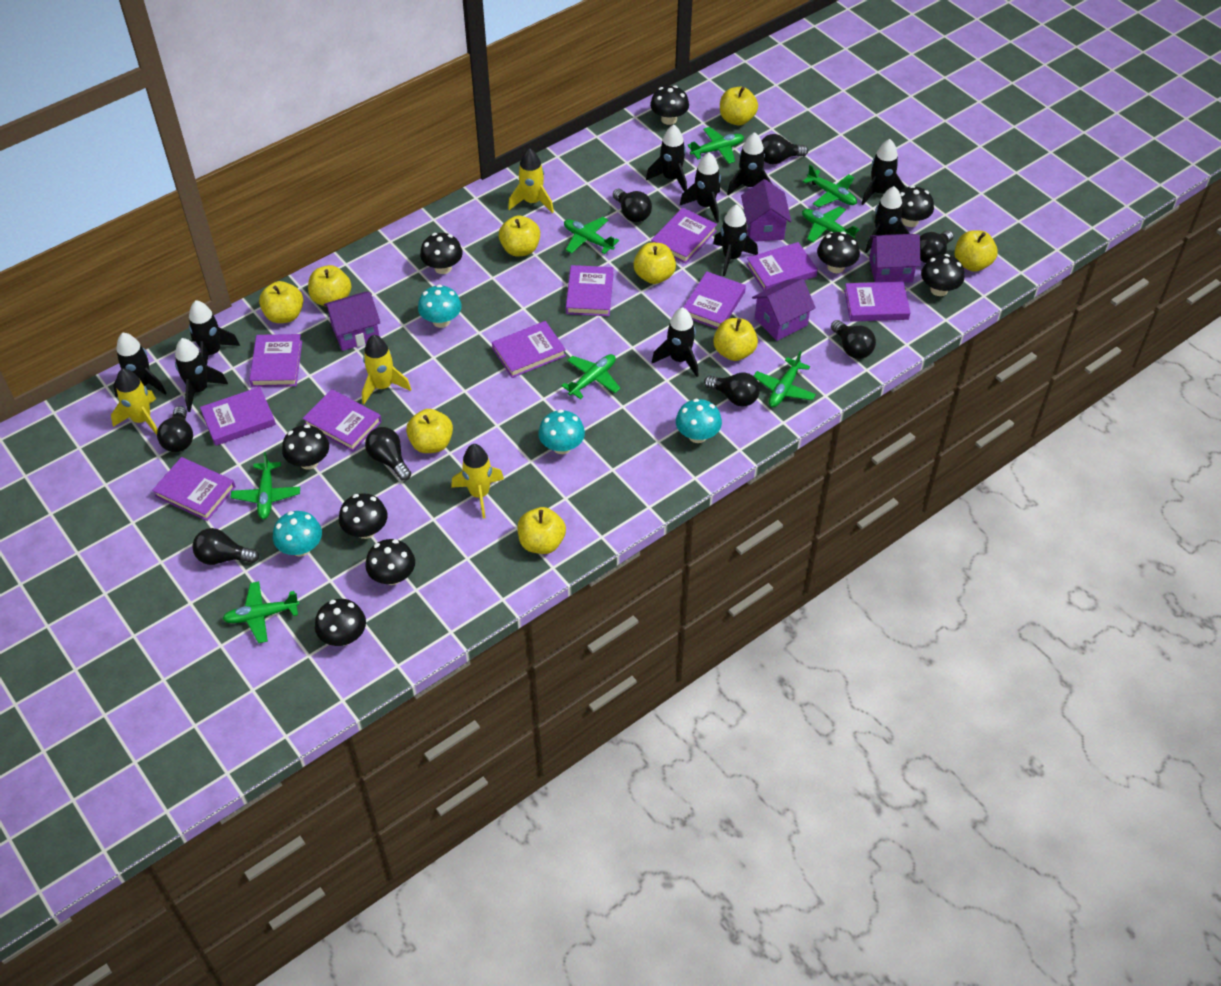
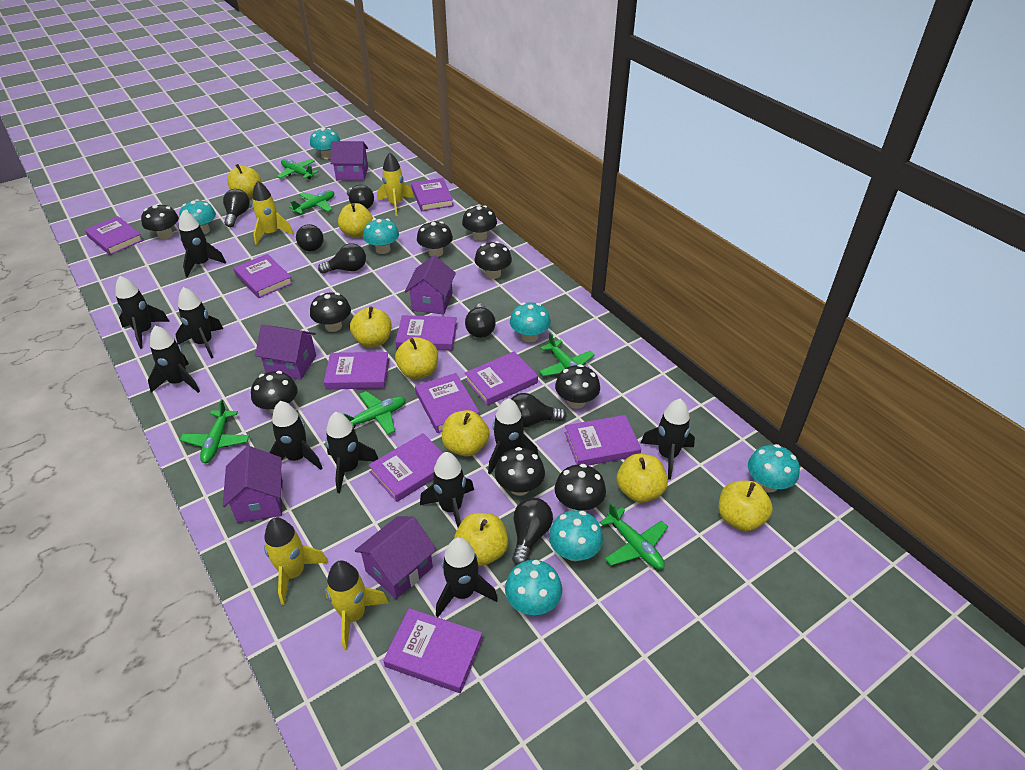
black light bulb: 8 -> 7
green plane: 8 -> 6
purple house: 4 -> 5
turquoise mushroom: 4 -> 7
yellow apple: 9 -> 8

